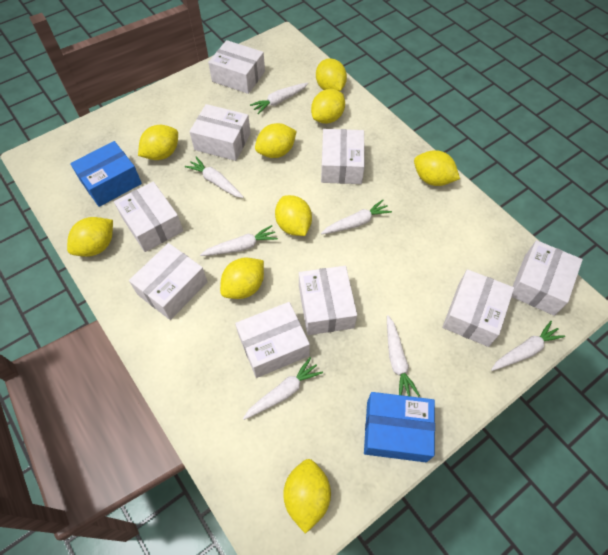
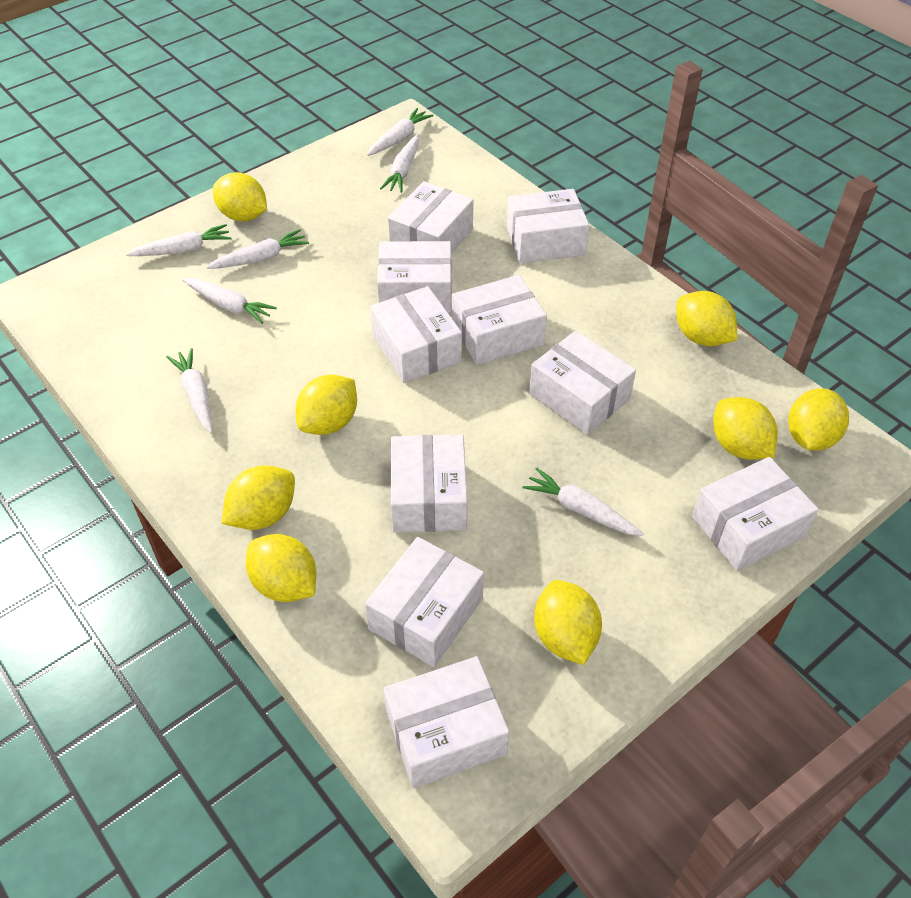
blue box: 2 -> 0
white box: 9 -> 10
yellow lemon: 9 -> 8

